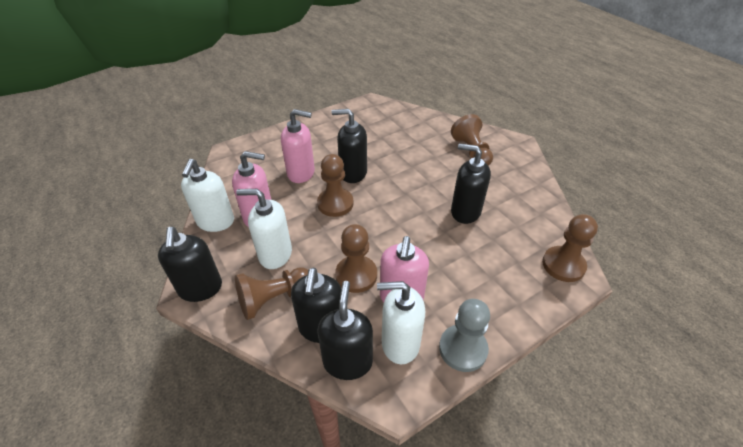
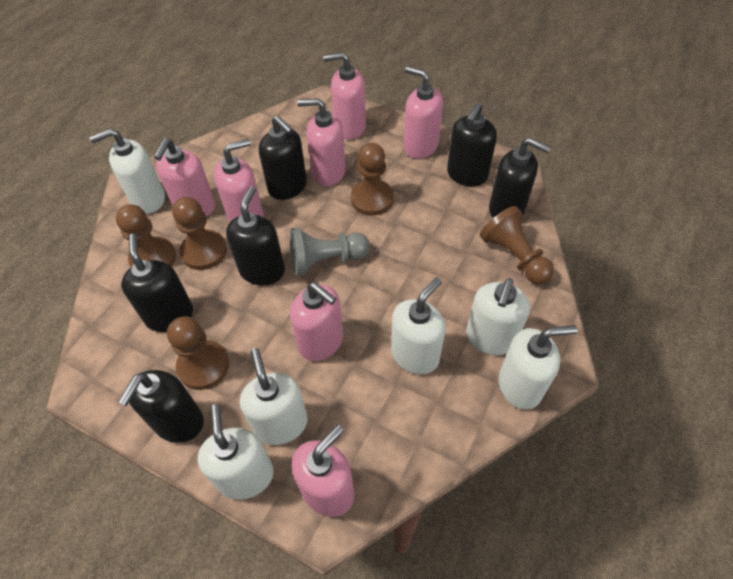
black soap dispenser: 5 -> 6
pink soap dispenser: 3 -> 7
white soap dispenser: 3 -> 6

